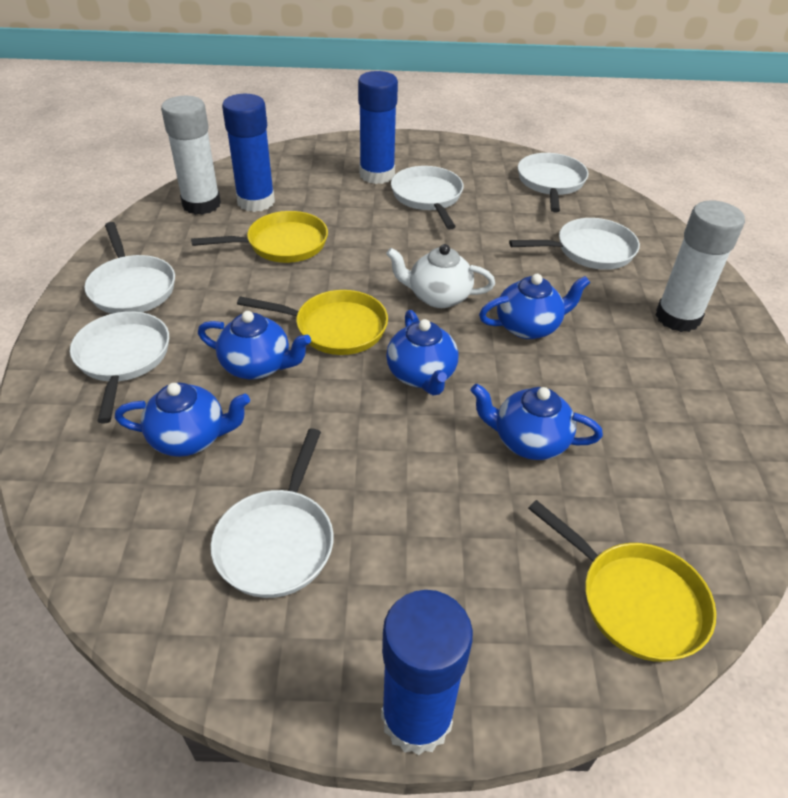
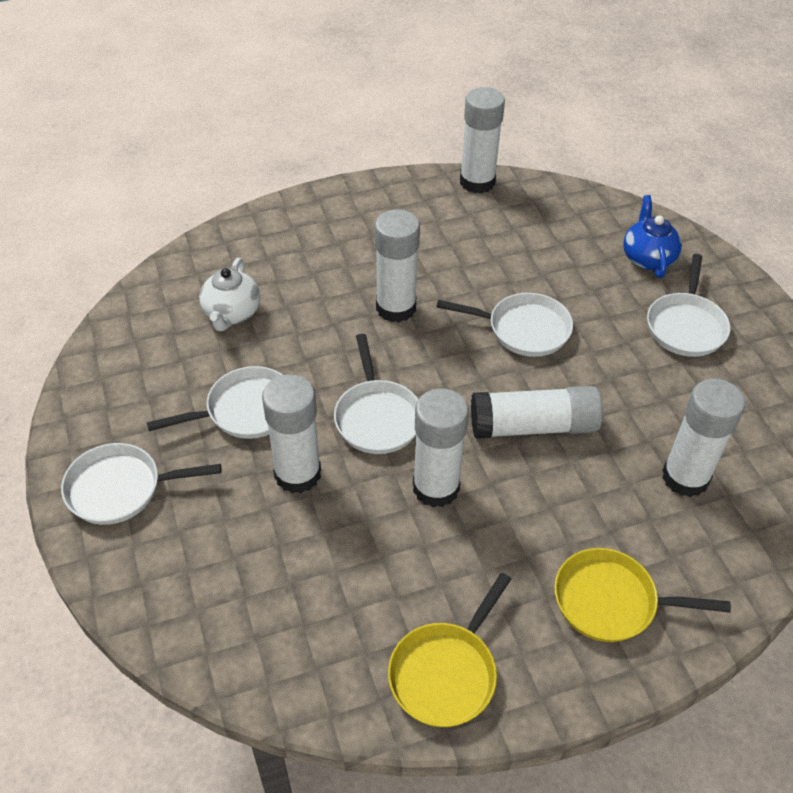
blue glue stick: 3 -> 0
blue teapot: 5 -> 1
white glue stick: 2 -> 6
white pan: 6 -> 5
yellow pan: 3 -> 2

